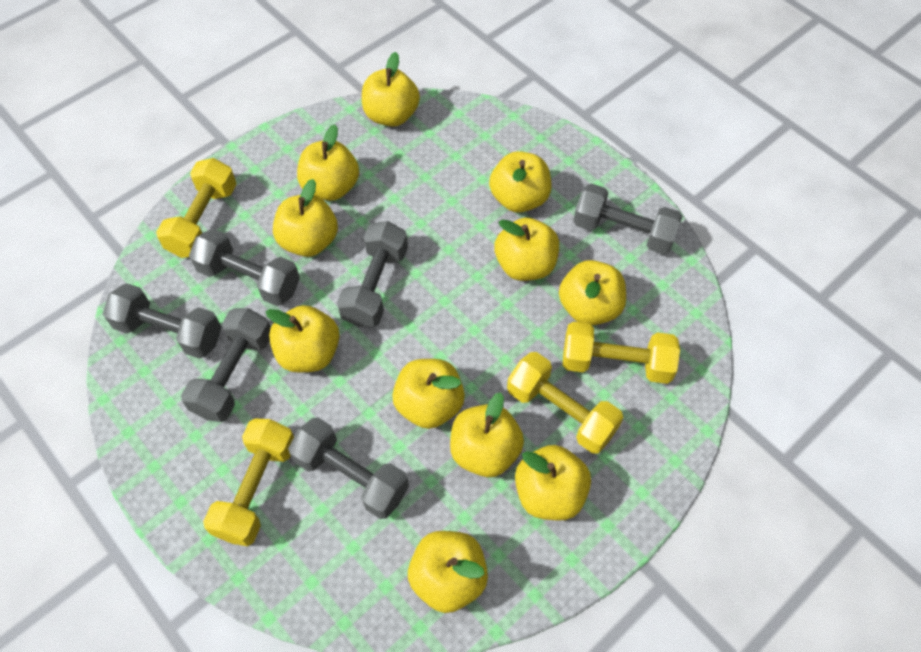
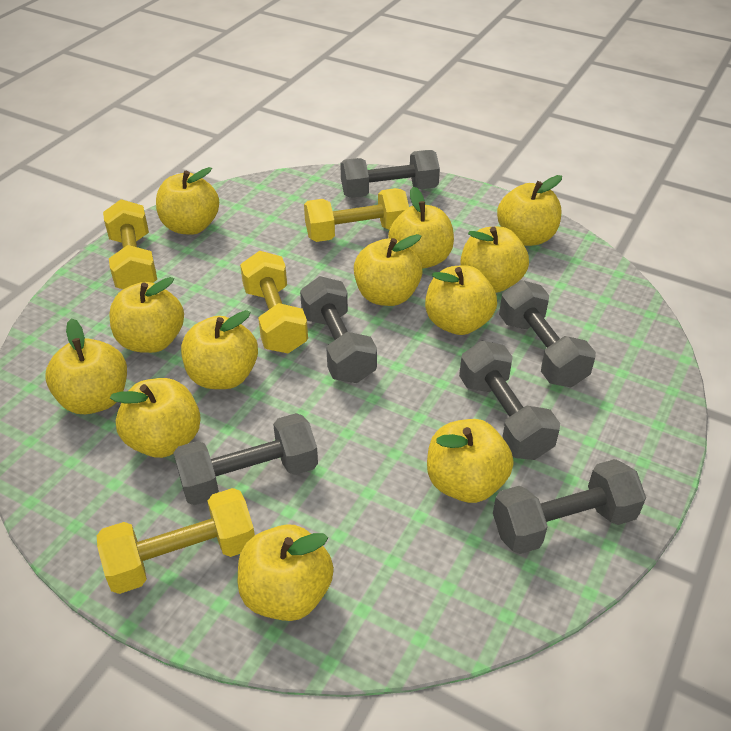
yellow apple: 11 -> 12

